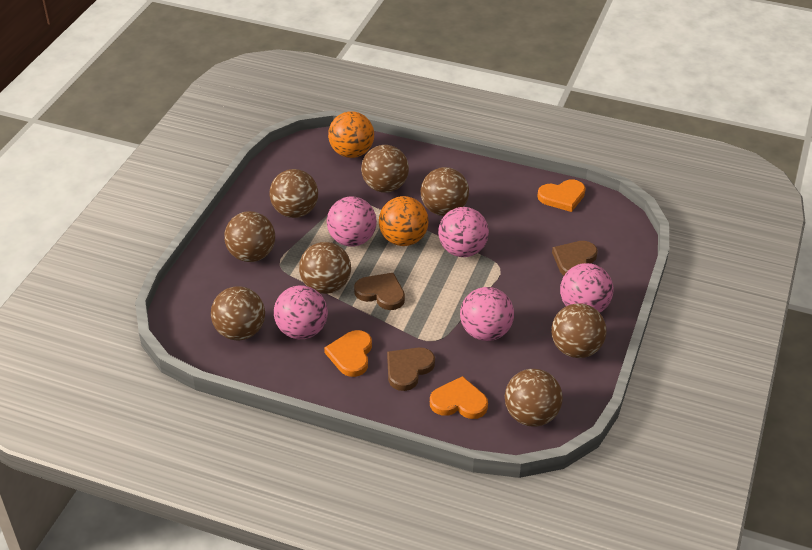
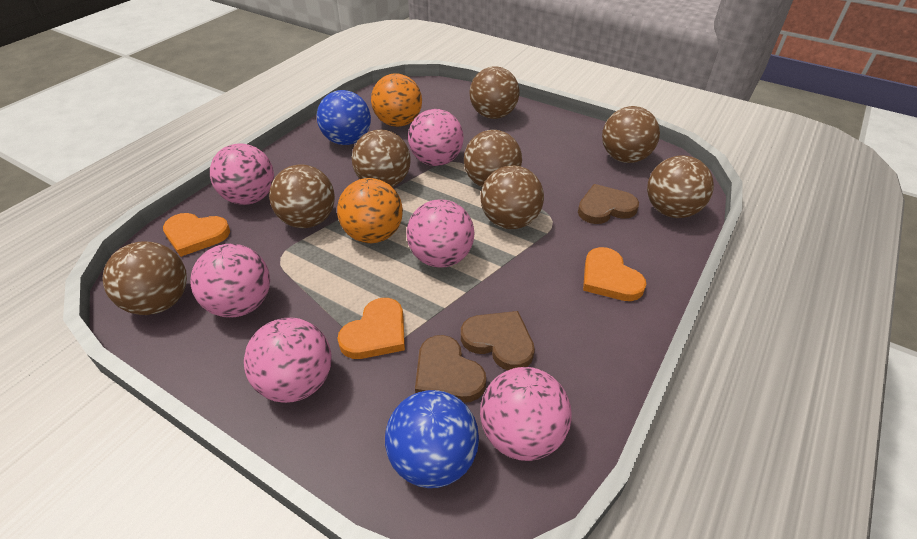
blue ball: 0 -> 2
pink ball: 5 -> 6

